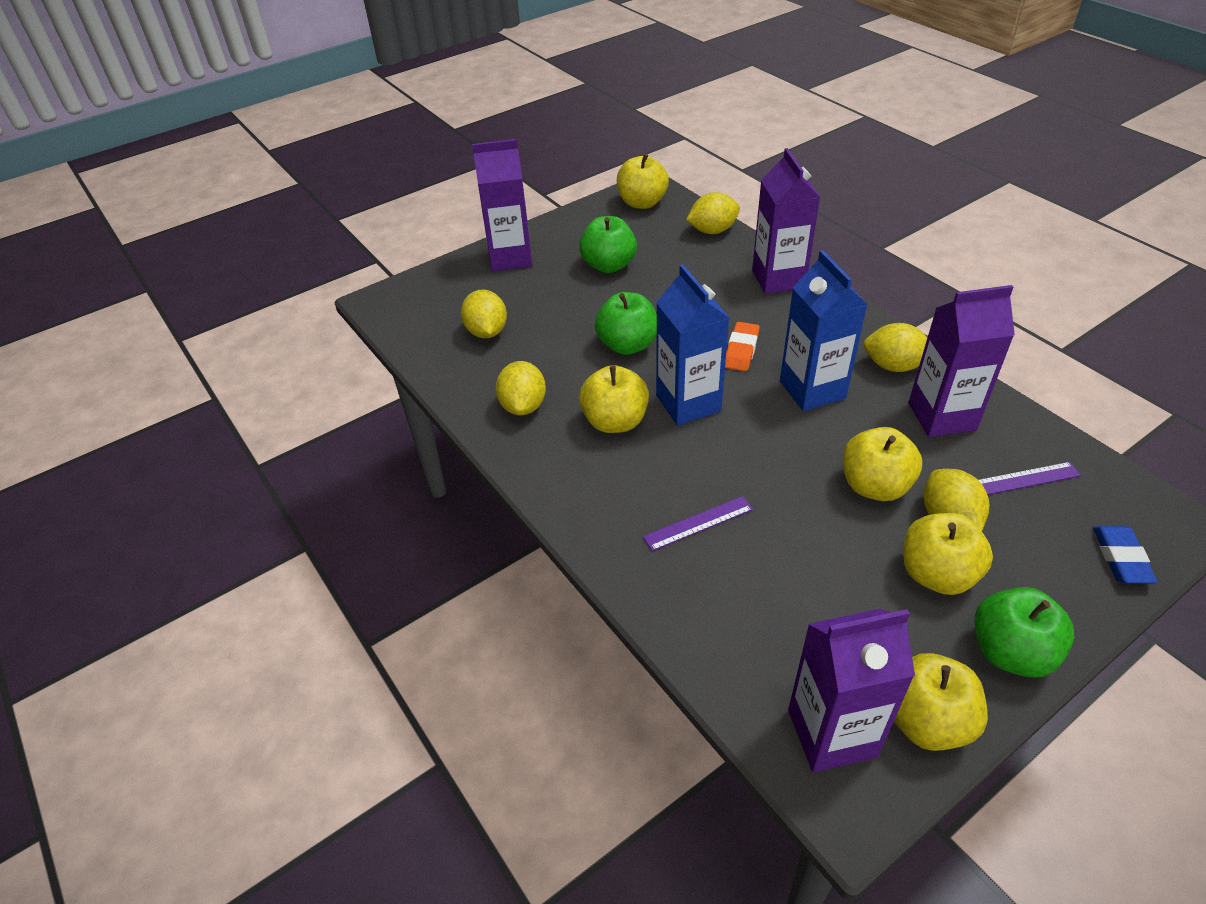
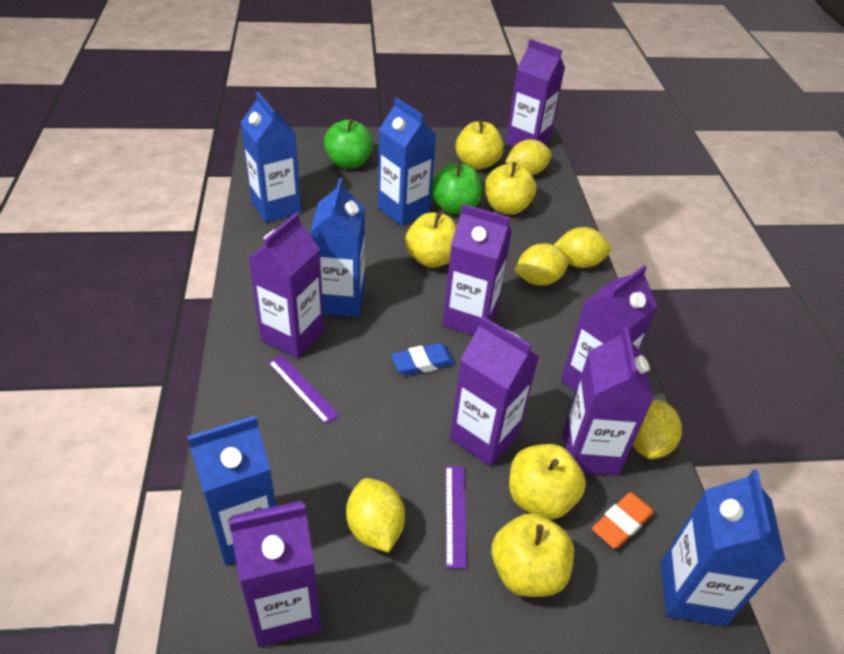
blue carton: 2 -> 5
green apple: 3 -> 2
purple carton: 4 -> 7

